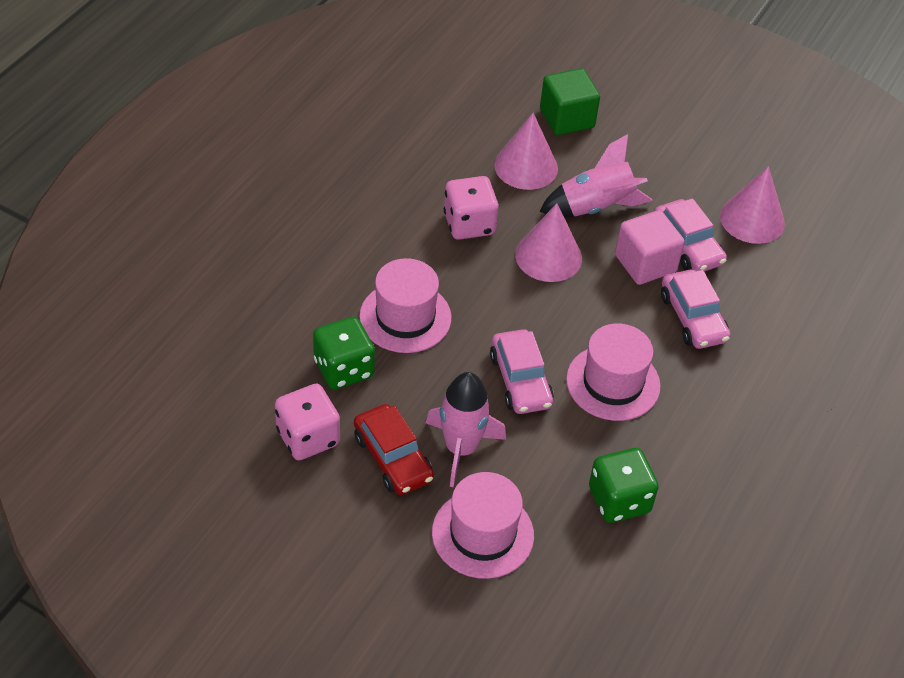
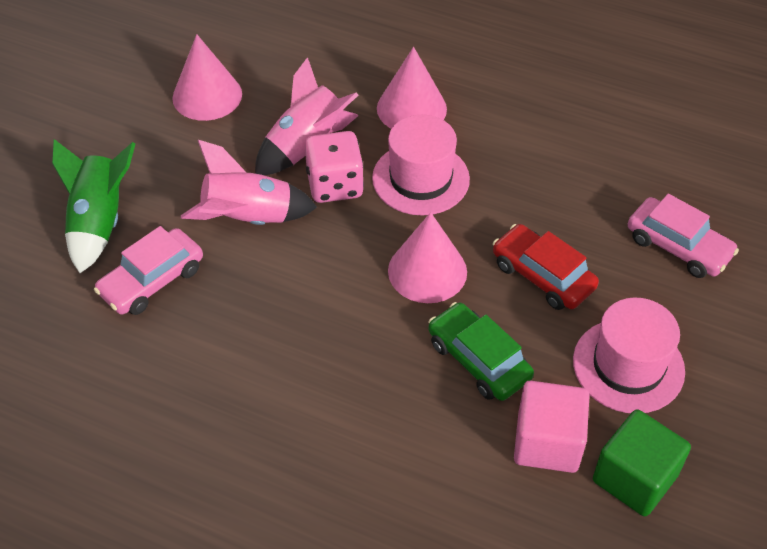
green car: 0 -> 1
green dice: 2 -> 0
green rocket: 0 -> 1
pink car: 3 -> 2
pink dice: 2 -> 1
pink hat: 3 -> 2

